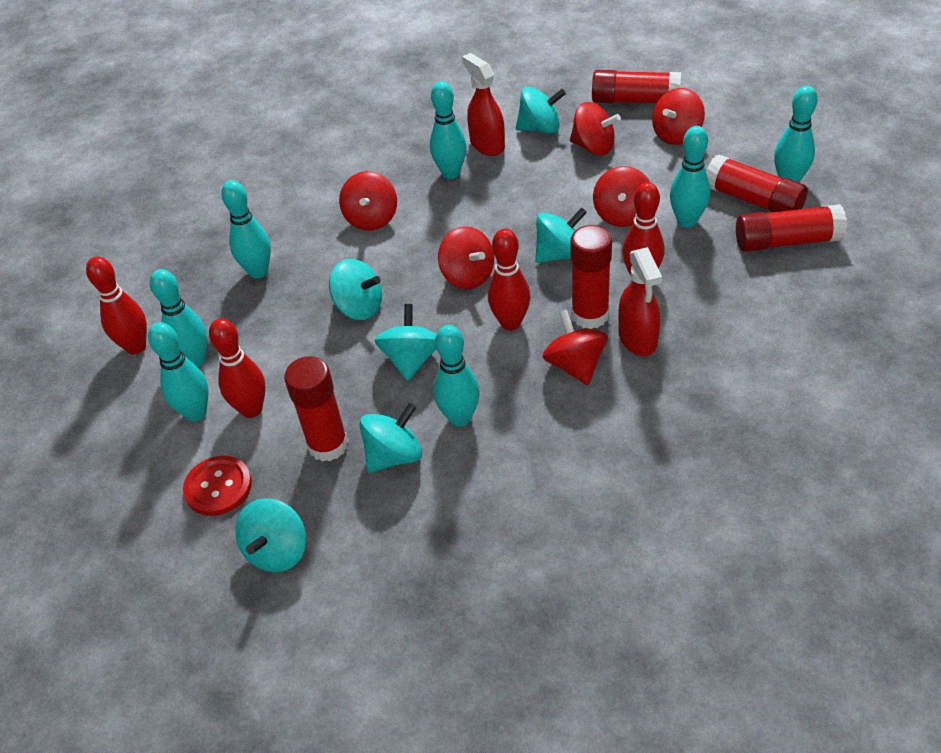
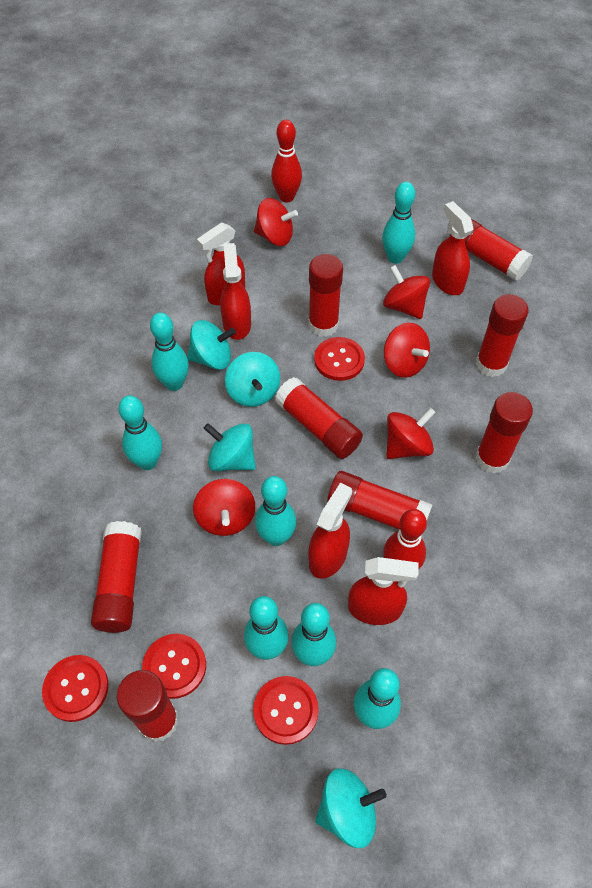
red bowling pin: 4 -> 2
red button: 1 -> 4
red glue stick: 5 -> 8
red spinning top: 6 -> 5
red spray bottle: 2 -> 5
turquoise spinning top: 6 -> 4

